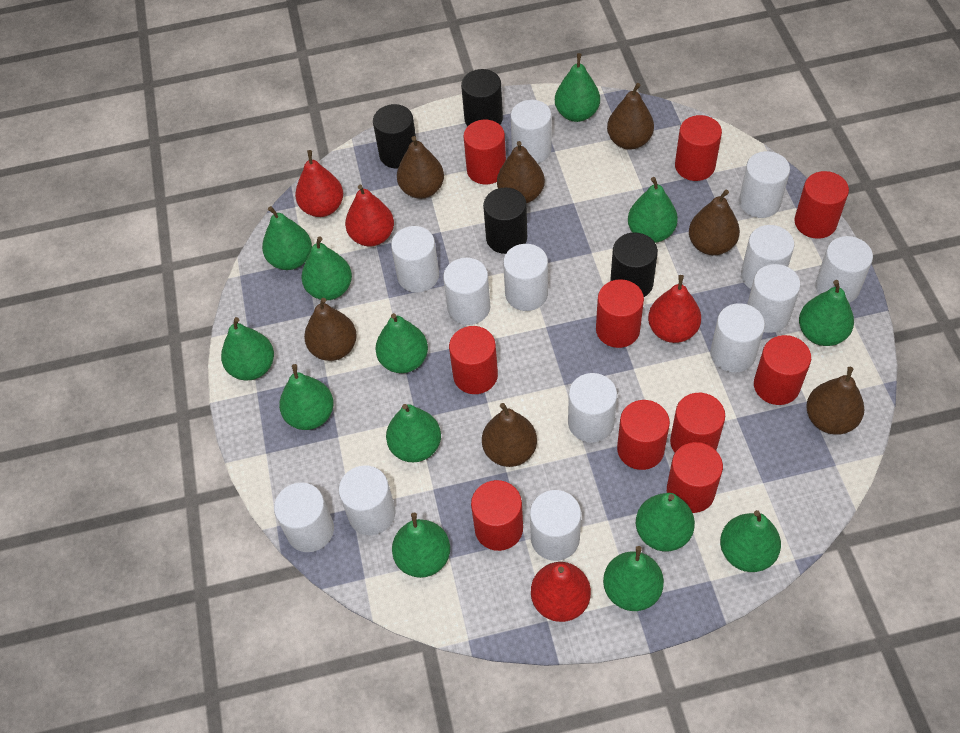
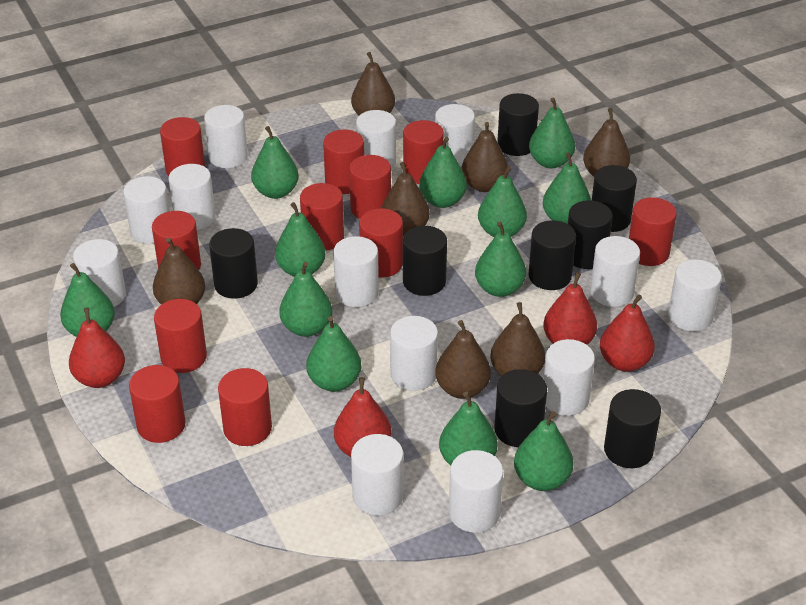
black cylinder: 4 -> 8
green pear: 13 -> 12
red cylinder: 10 -> 11

